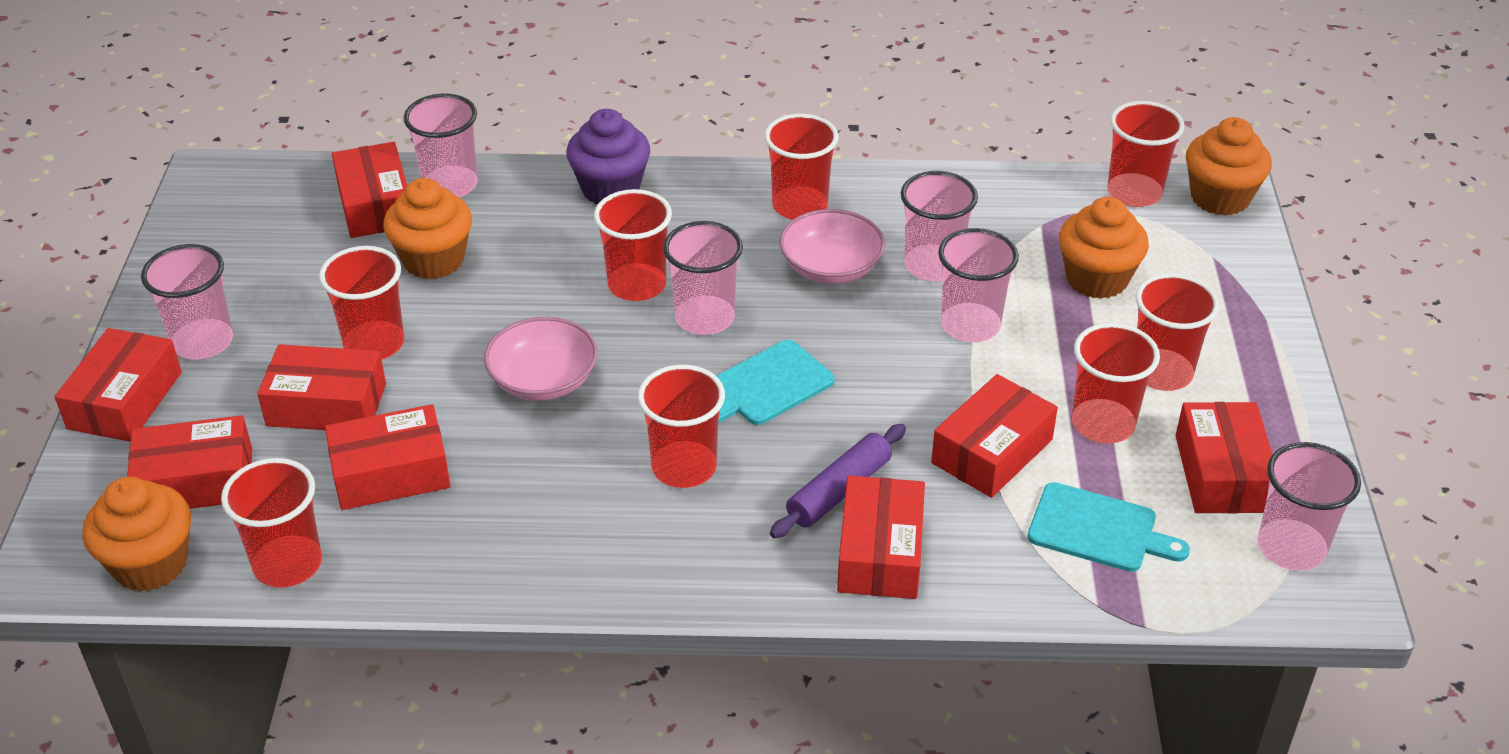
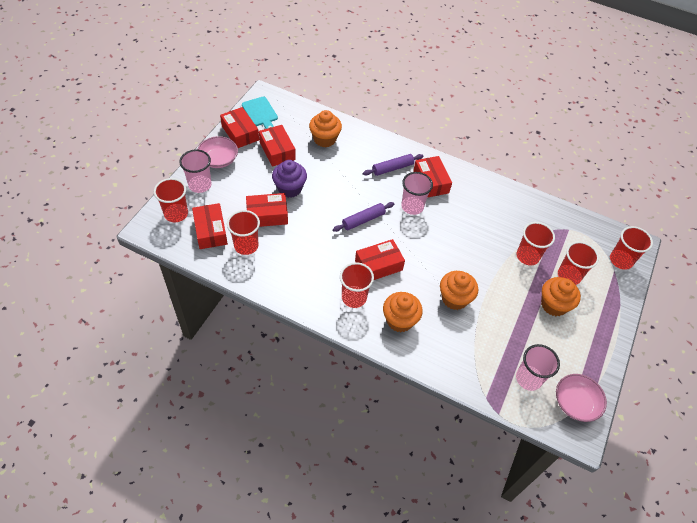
pink cup: 6 -> 3
purple rolling pin: 1 -> 2
red box: 8 -> 6
red cup: 8 -> 6
turquoise cutting board: 2 -> 1

